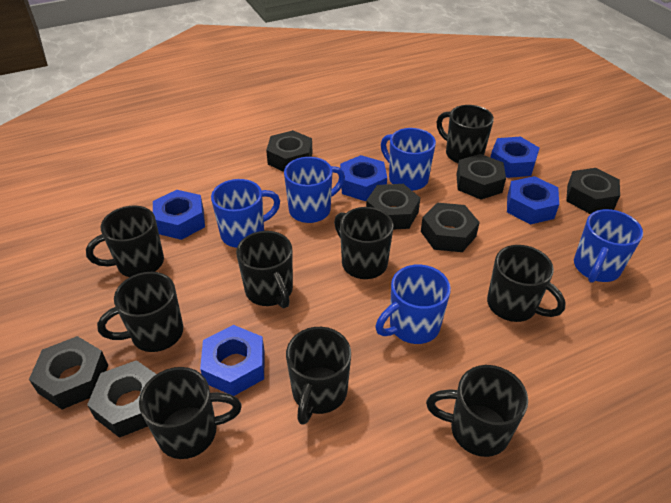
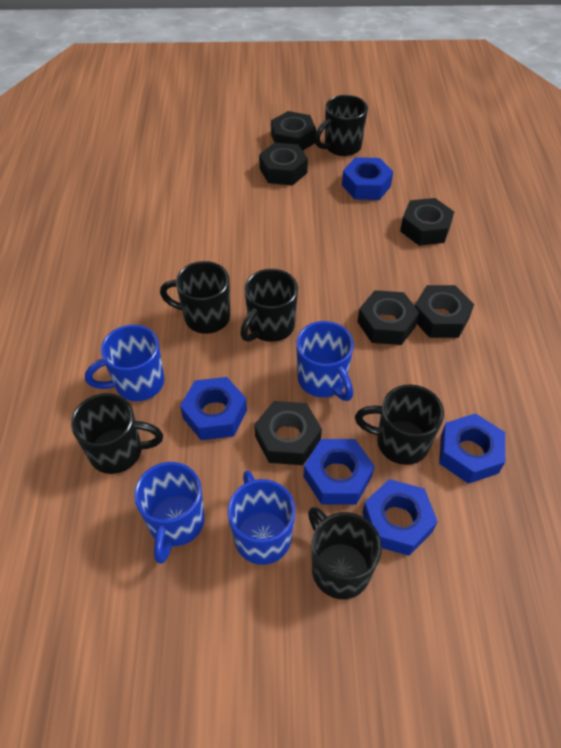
black mug: 9 -> 6
black nut: 7 -> 6
blue mug: 5 -> 4

